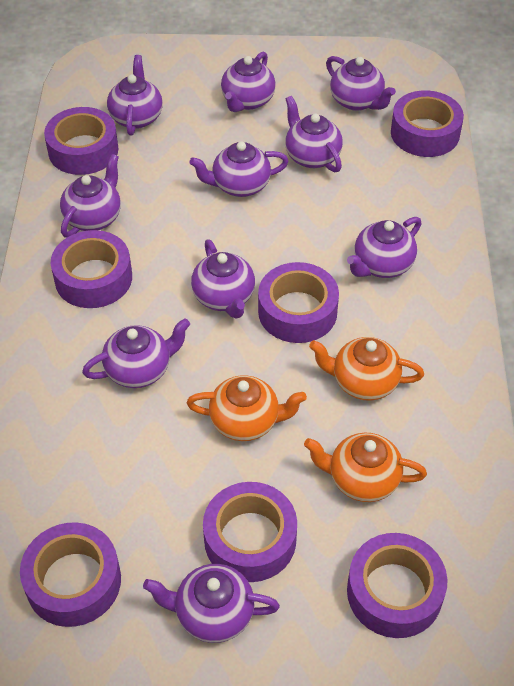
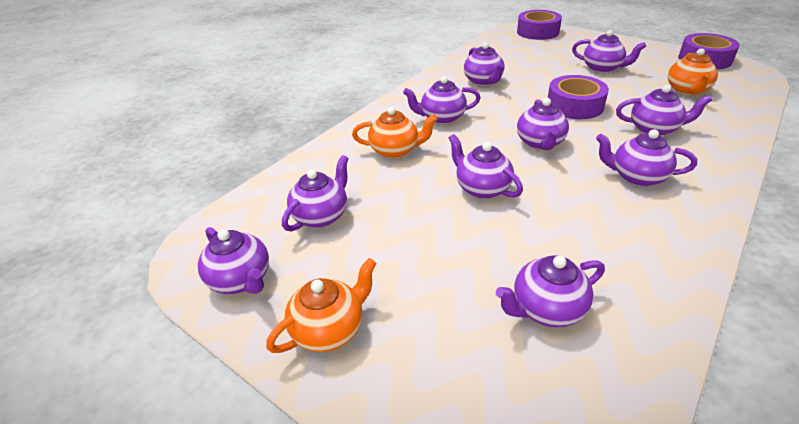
purple tape: 7 -> 3

